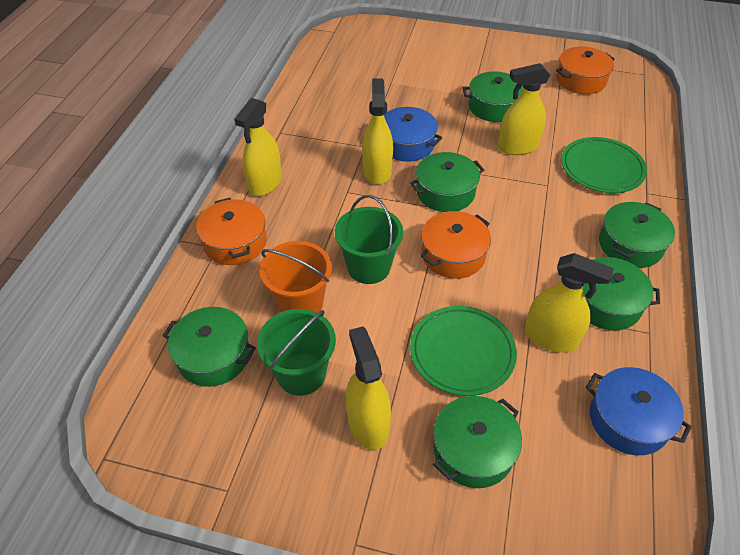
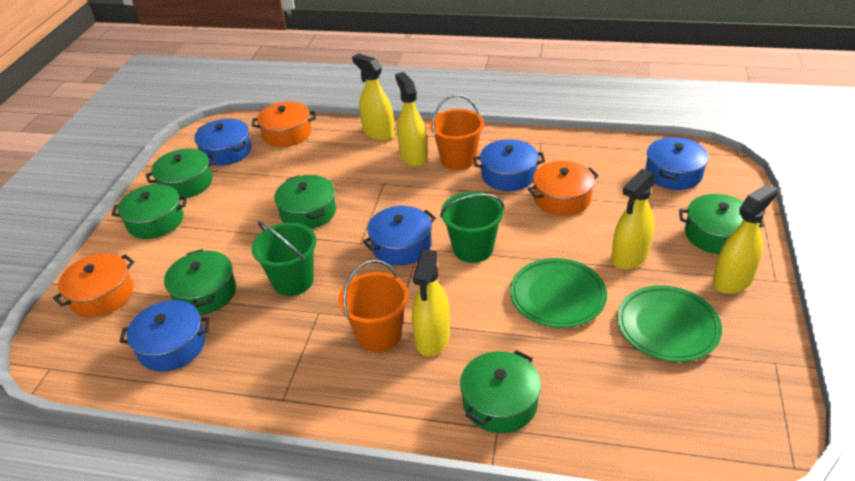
blue pot: 2 -> 5
orange bucket: 1 -> 2

